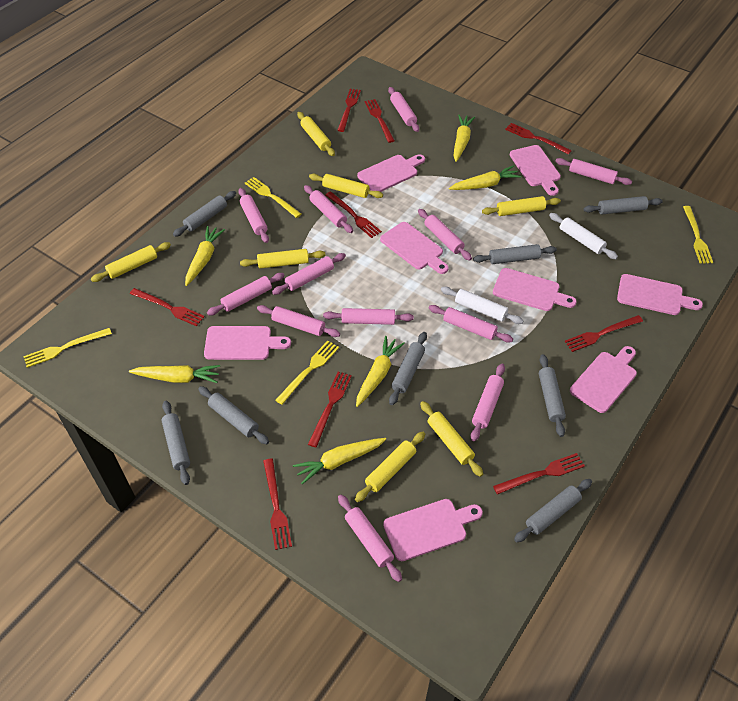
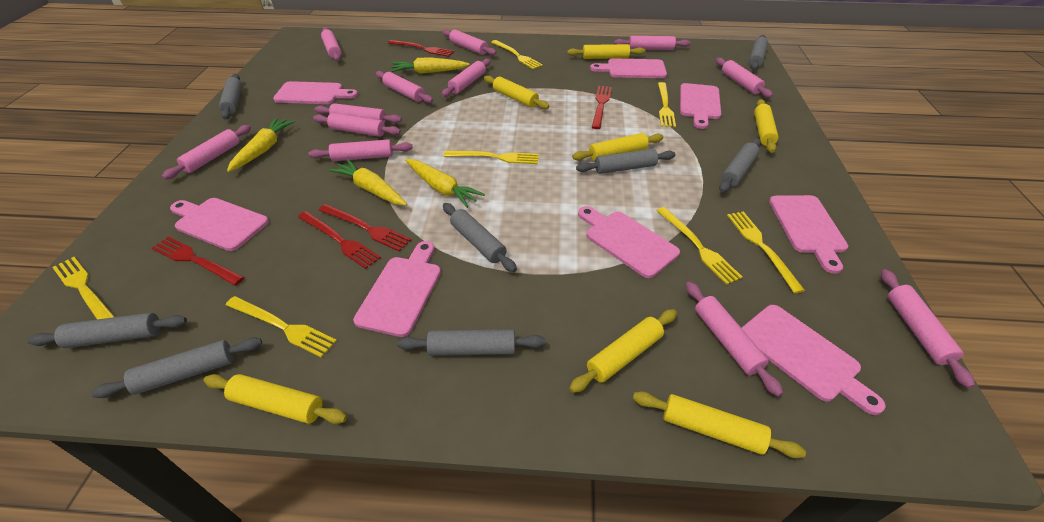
red fork: 9 -> 5
white rolling pin: 2 -> 0
yellow carrot: 6 -> 4
yellow fork: 4 -> 7

